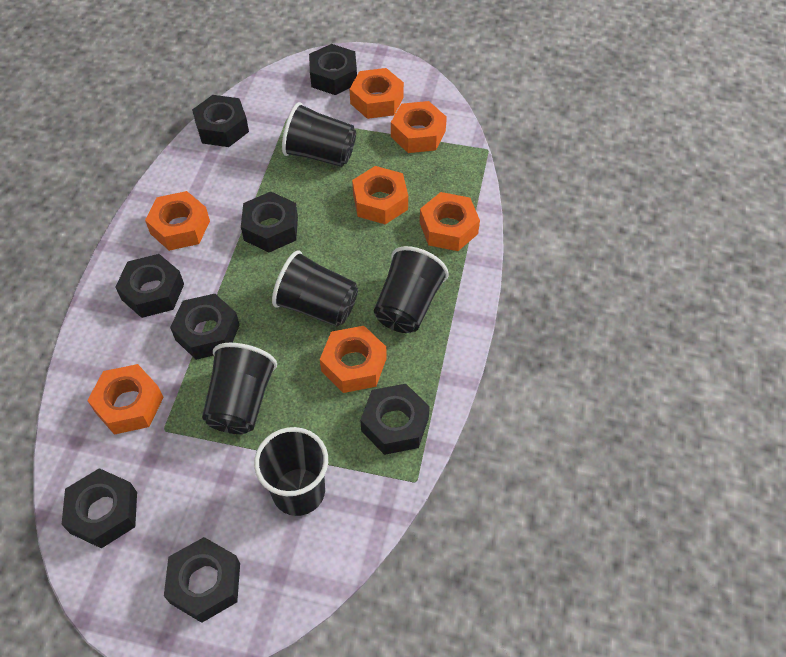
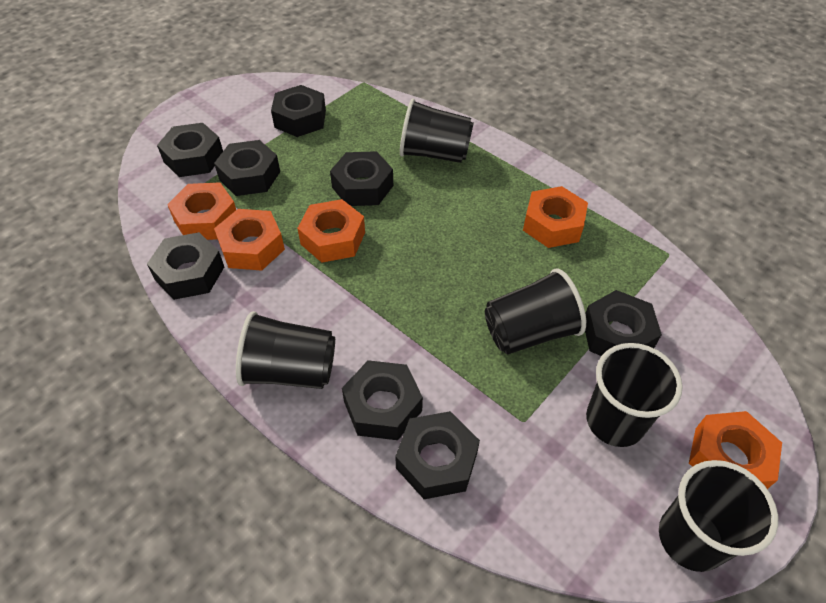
orange nut: 7 -> 5

